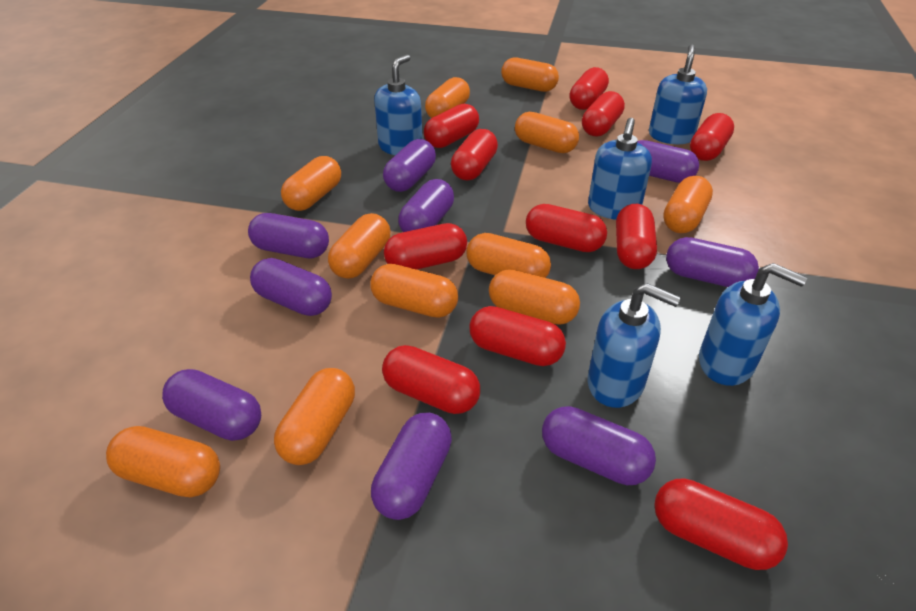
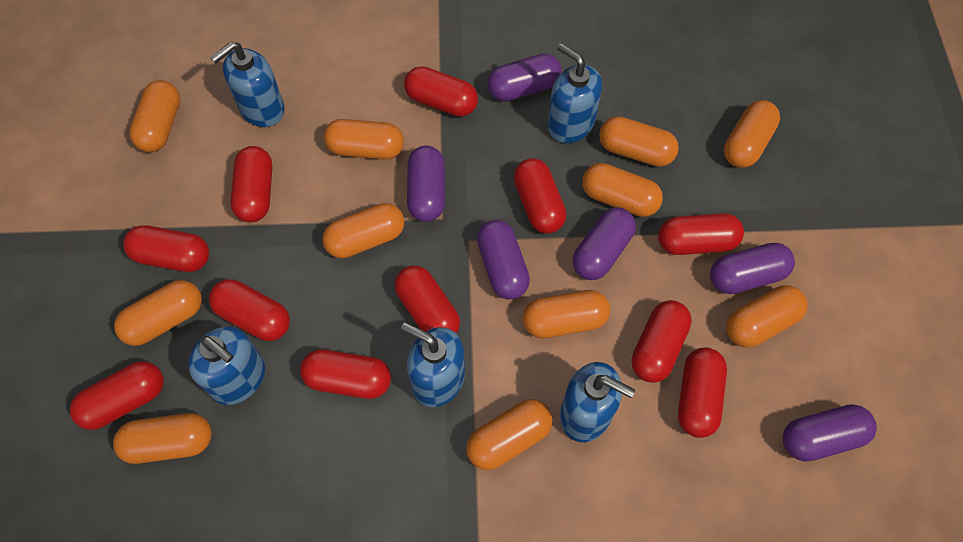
purple capsule: 9 -> 6

